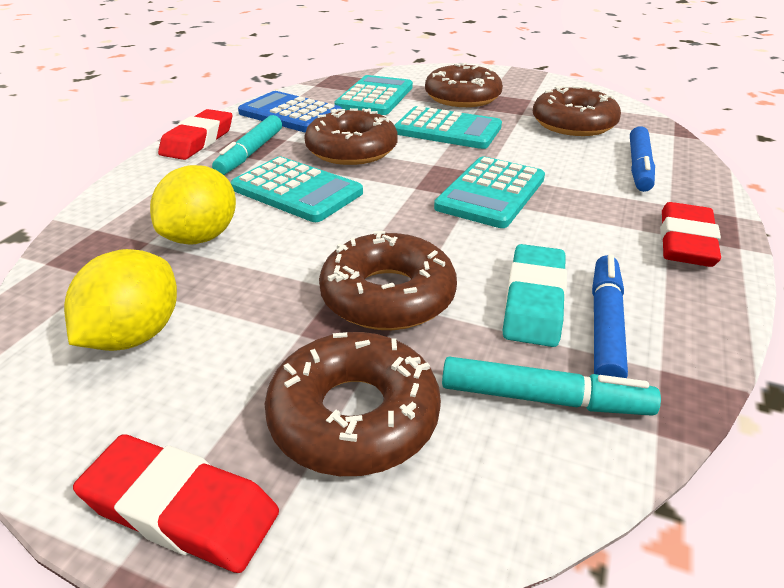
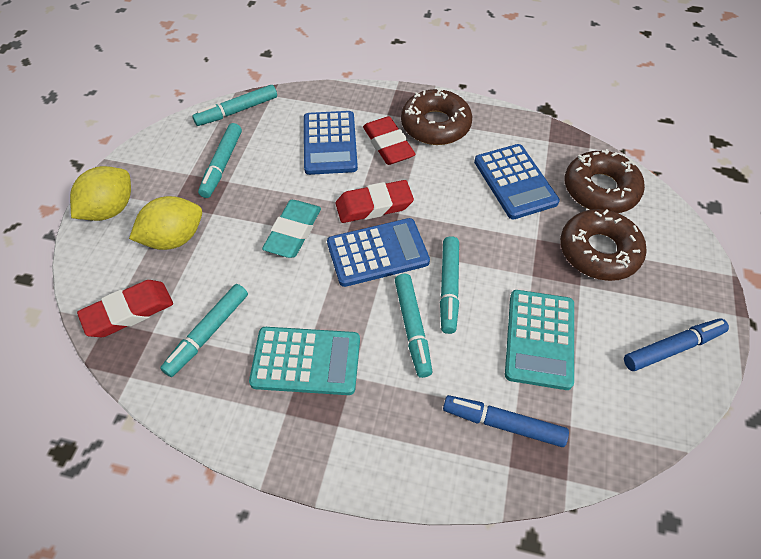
blue calculator: 1 -> 3
brown donut: 5 -> 3
turquoise calculator: 4 -> 2
turquoise marker: 2 -> 5

